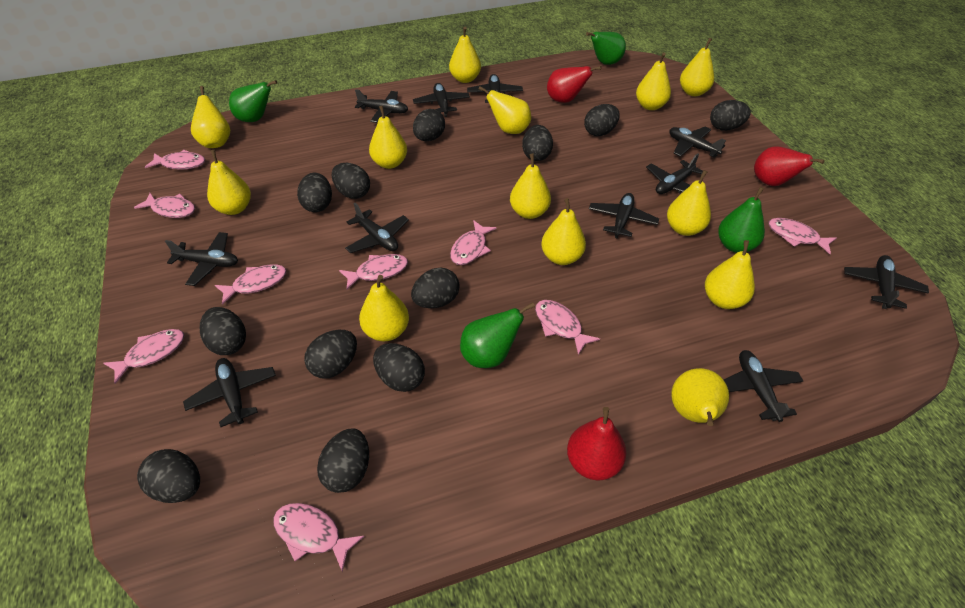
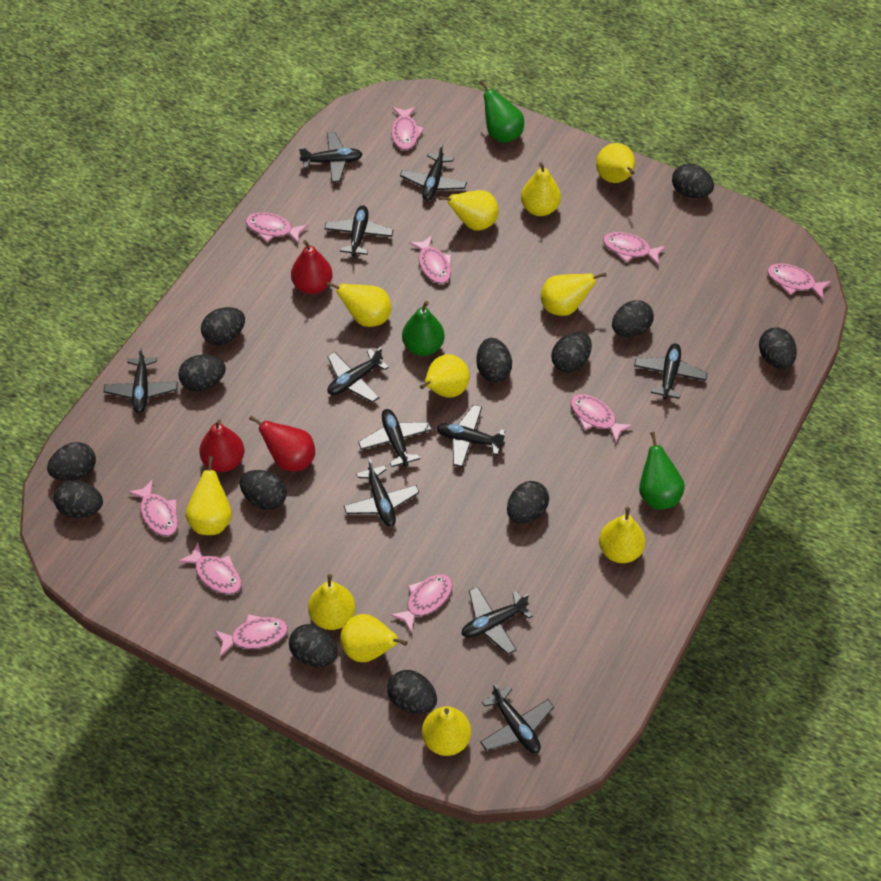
black egg: 12 -> 13
green pear: 4 -> 3
pink fish: 9 -> 10
yellow pear: 13 -> 11

